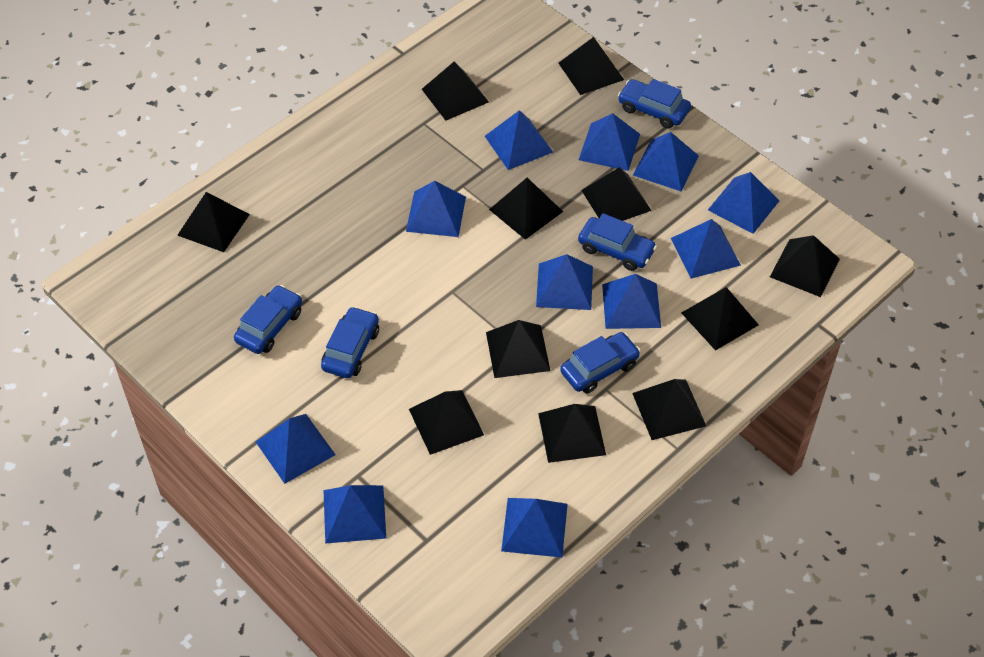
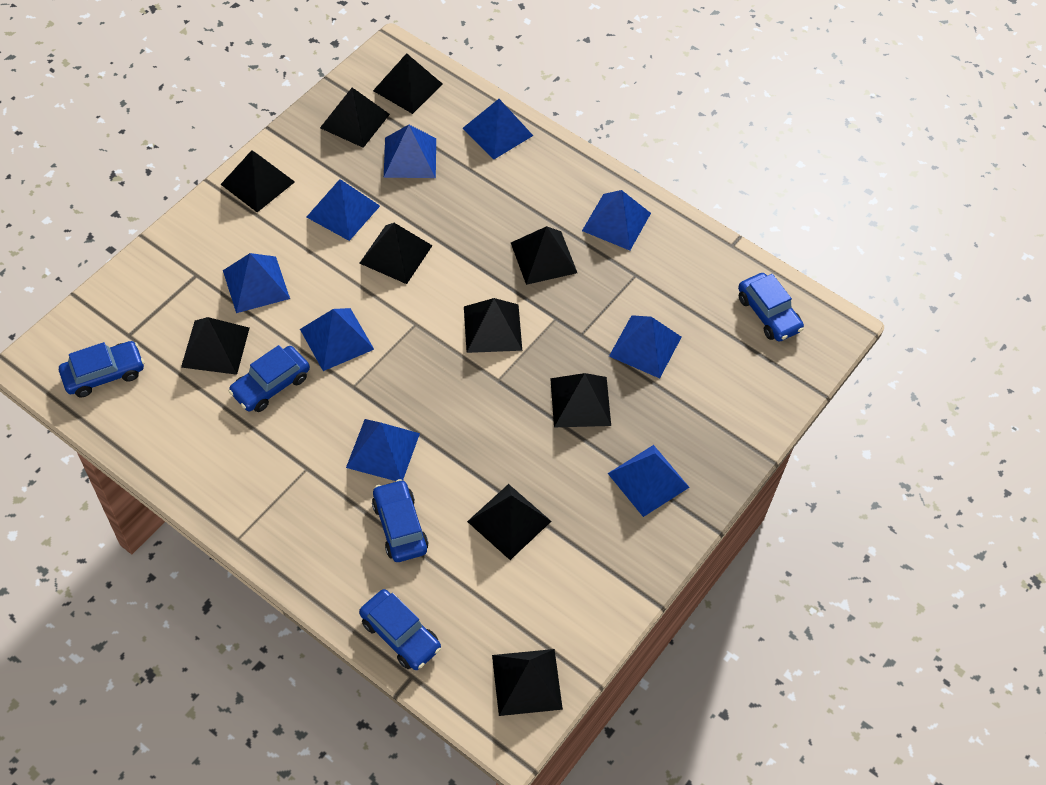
black pyramid: 11 -> 10
blue pyramid: 11 -> 9

